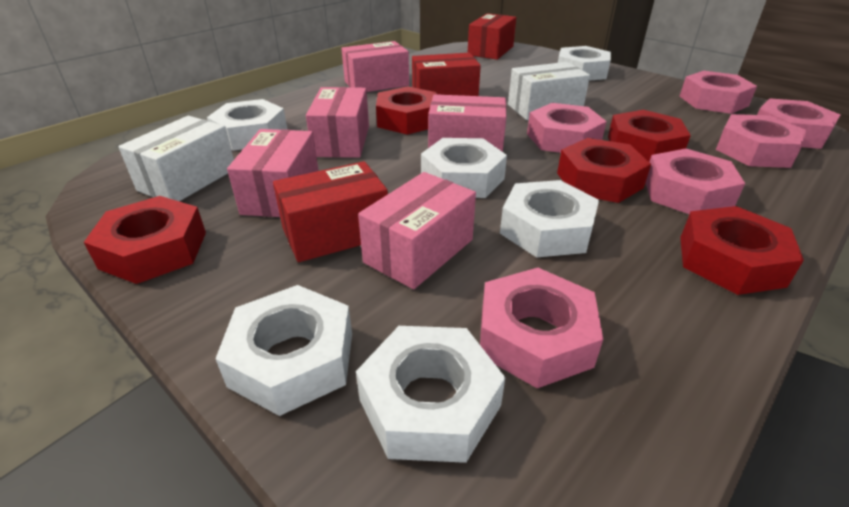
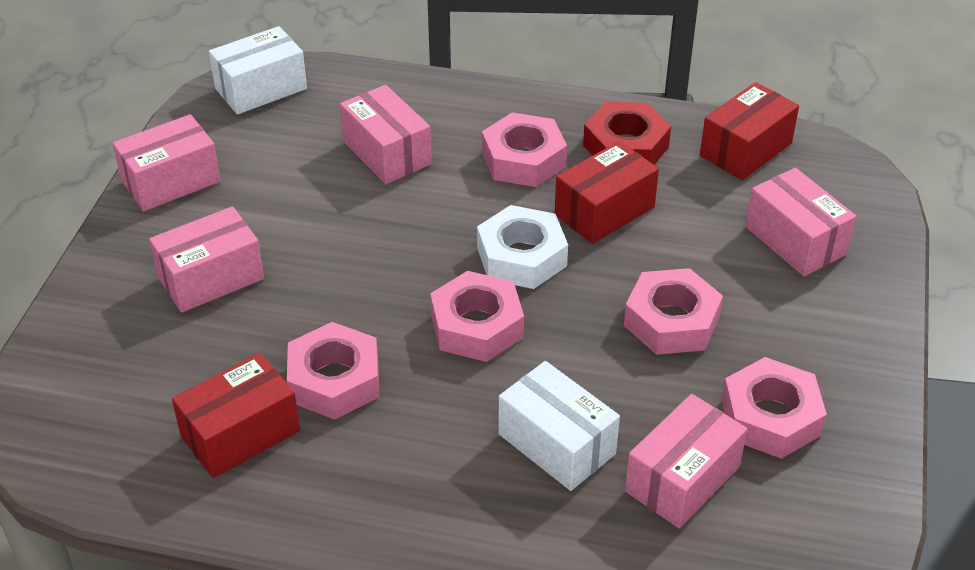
pink nut: 6 -> 5
red nut: 5 -> 1
white nut: 6 -> 1

